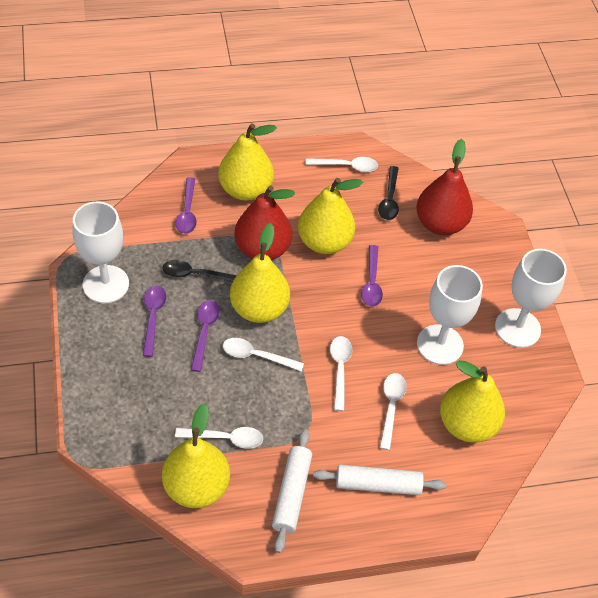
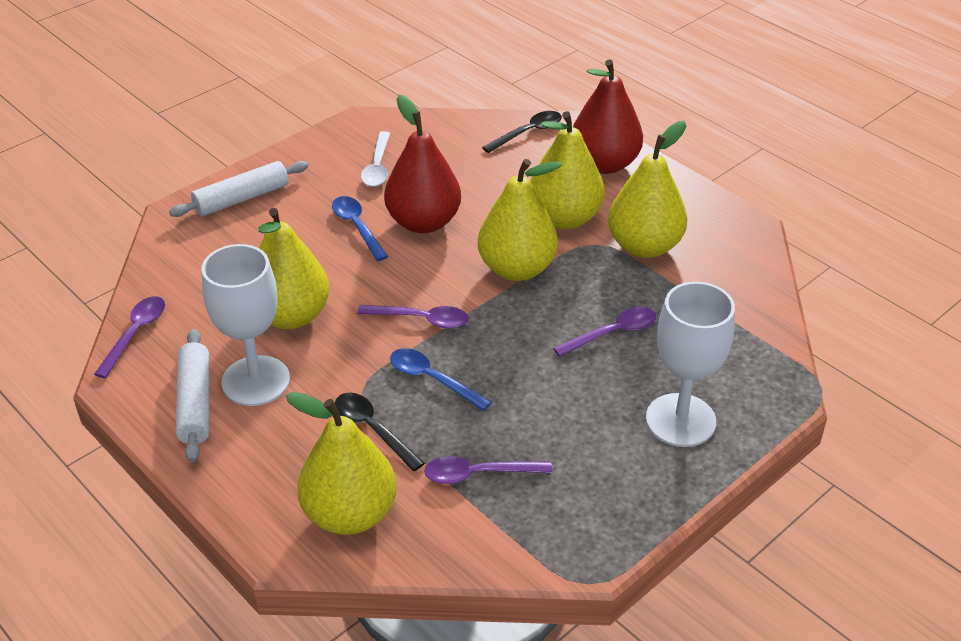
blue spoon: 0 -> 2
white goblet: 3 -> 2
white spoon: 5 -> 1

